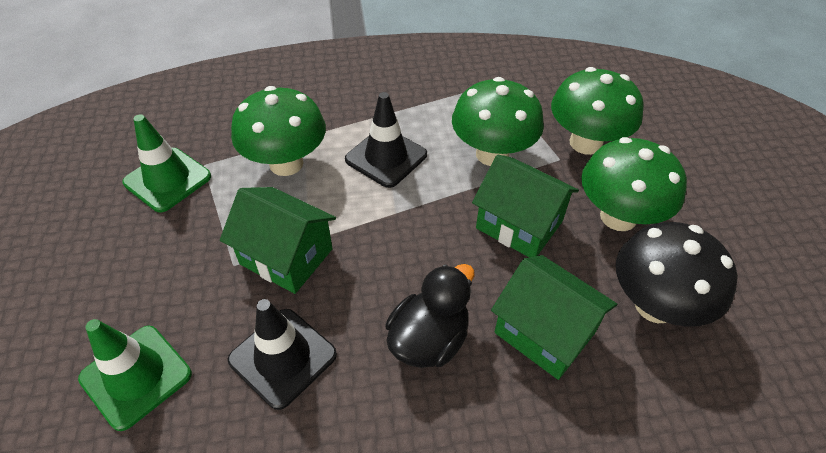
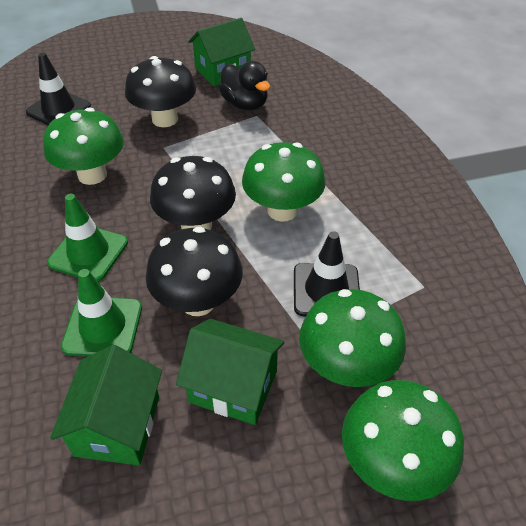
black mushroom: 1 -> 3

